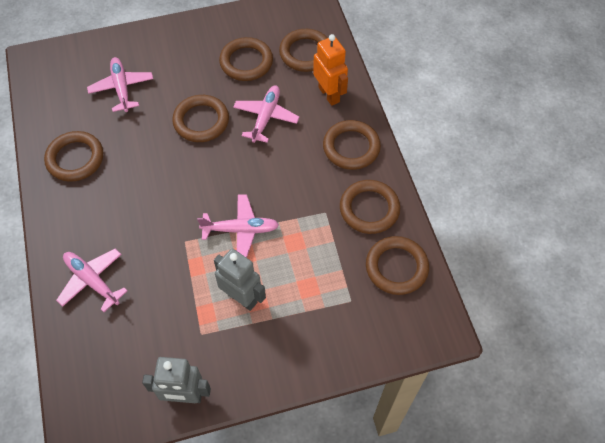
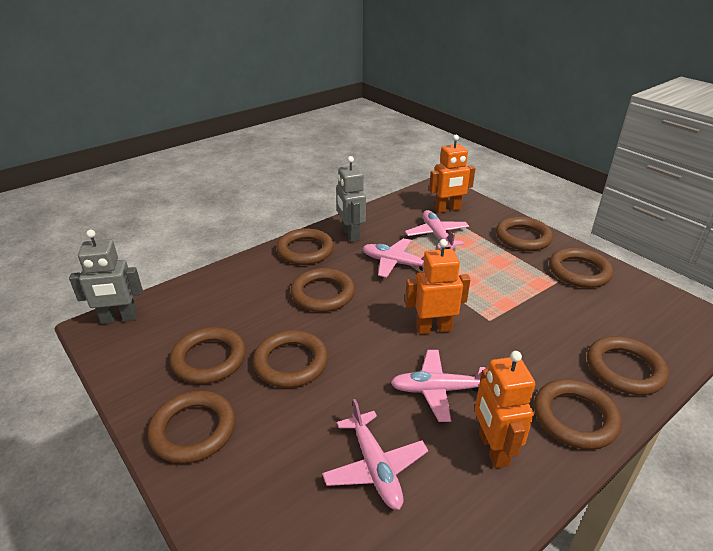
brown ring: 7 -> 9
orange robot: 1 -> 3

